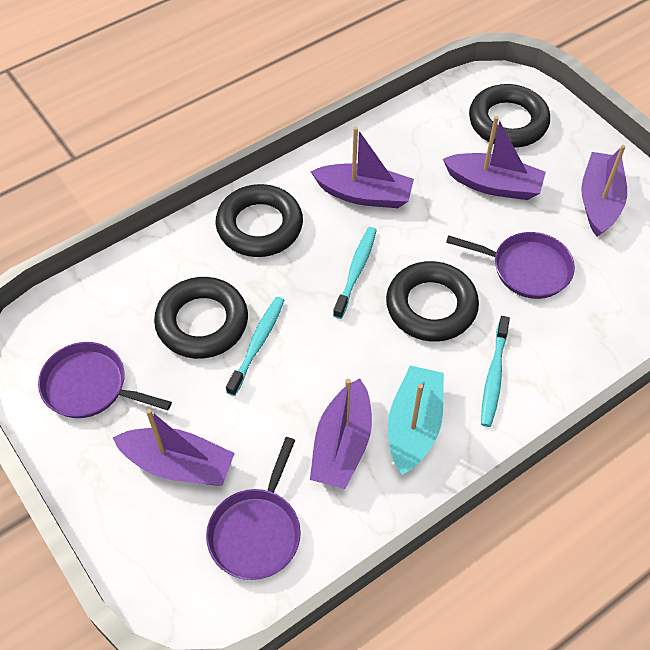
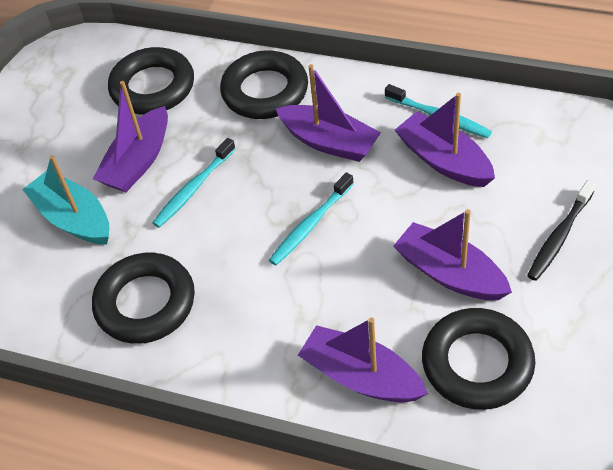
black toothbrush: 0 -> 1
purple pan: 3 -> 0

